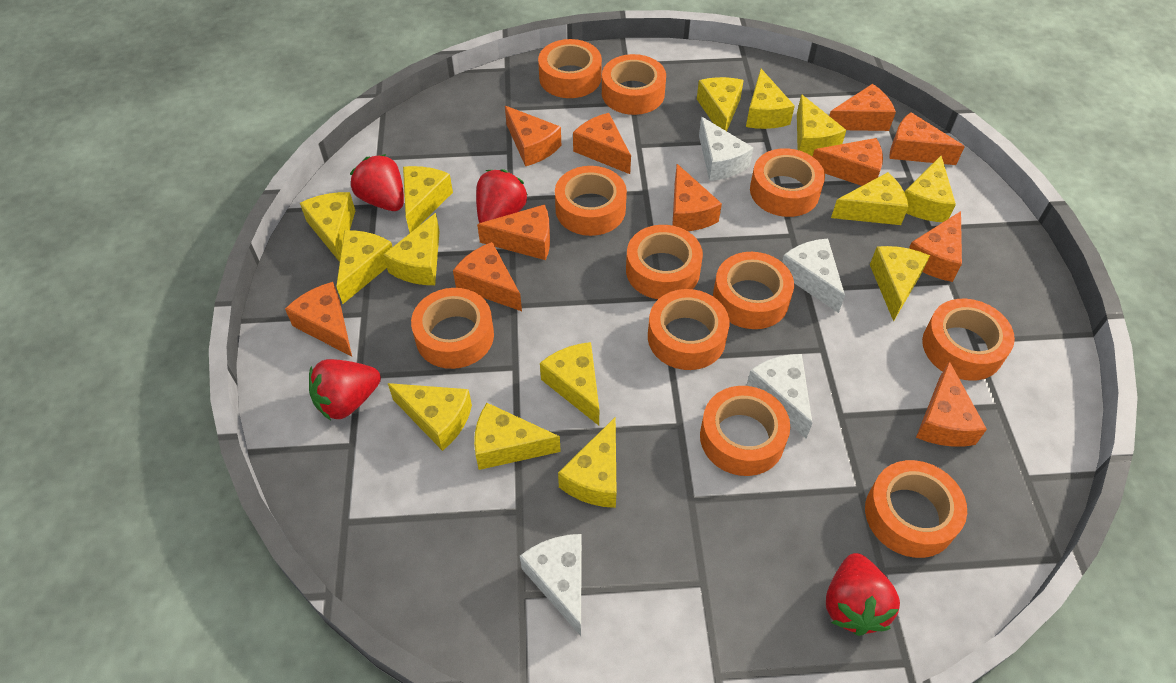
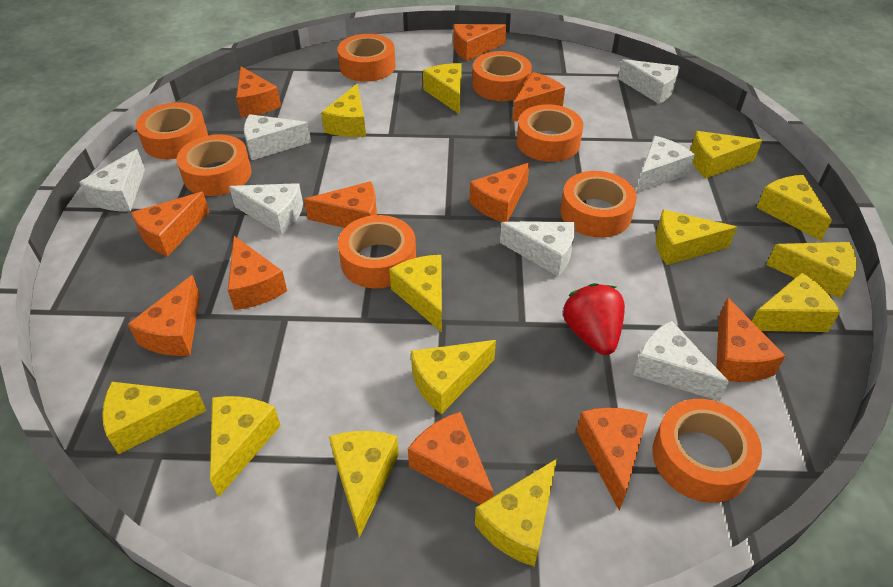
orange tape: 11 -> 8
red strawberry: 4 -> 1
white cheese: 4 -> 7
yellow cheese: 14 -> 13

